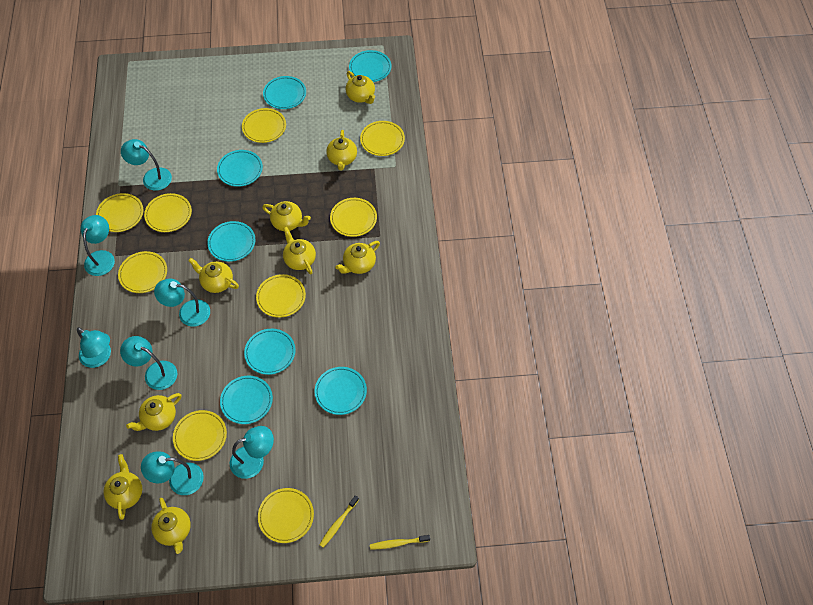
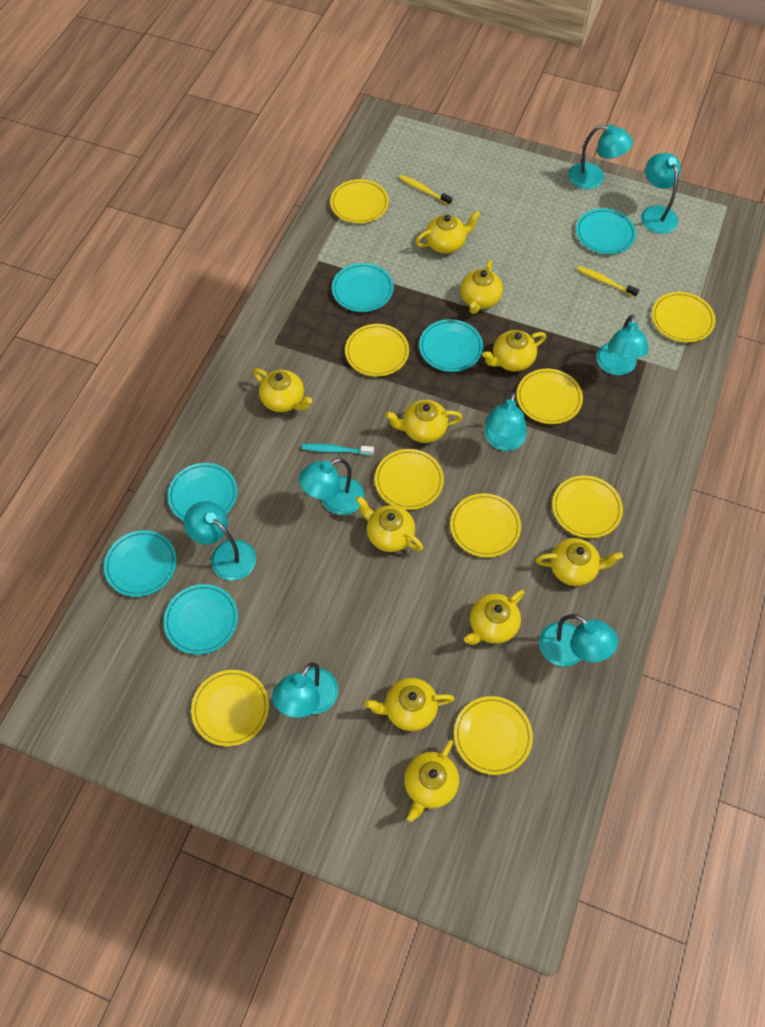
turquoise lamp: 7 -> 8
turquoise plate: 7 -> 6
turquoise toothbrush: 0 -> 1
yellow teapot: 9 -> 10

